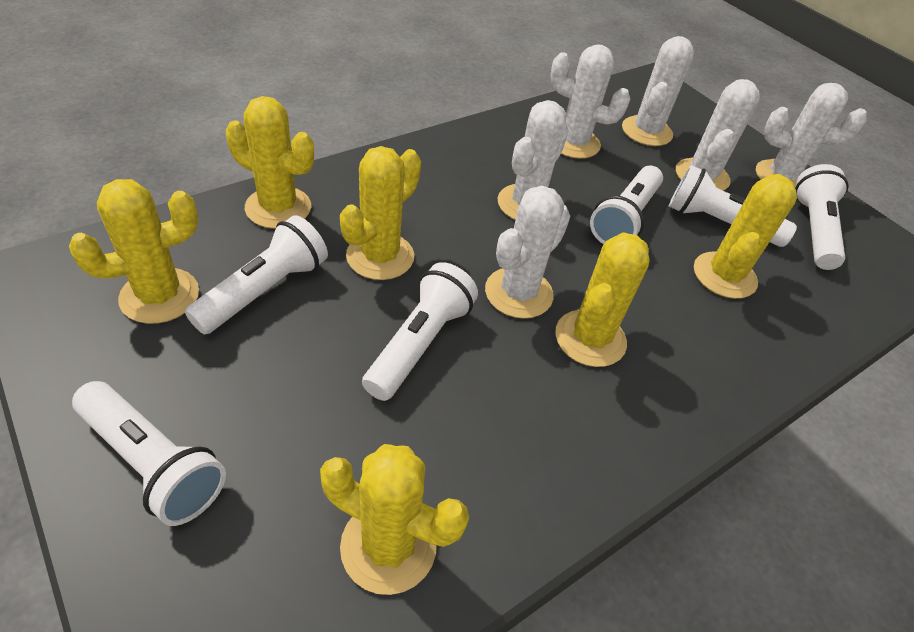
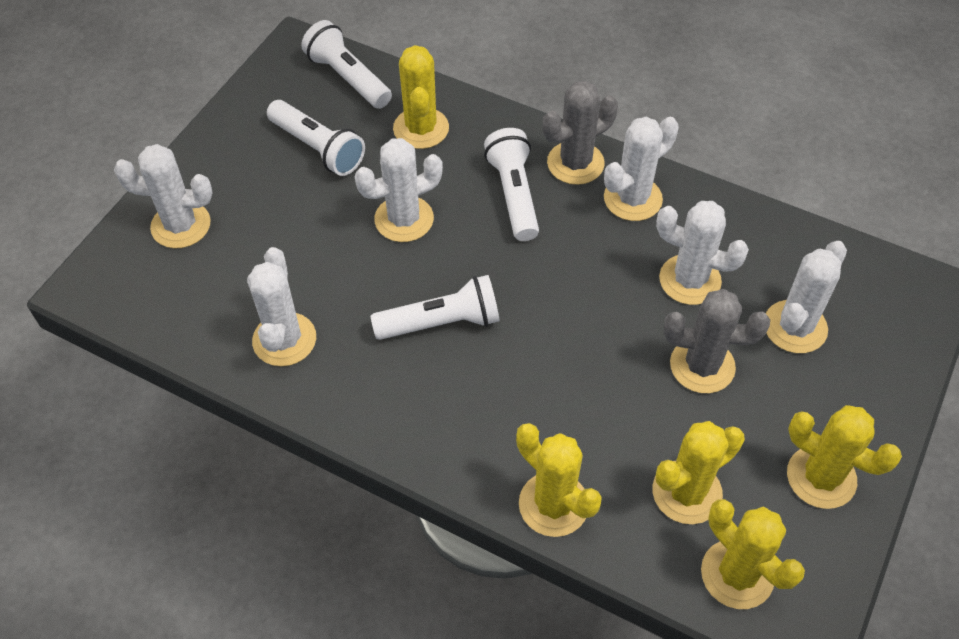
grey cactus: 0 -> 2
white flashlight: 6 -> 4
yellow cactus: 6 -> 5

